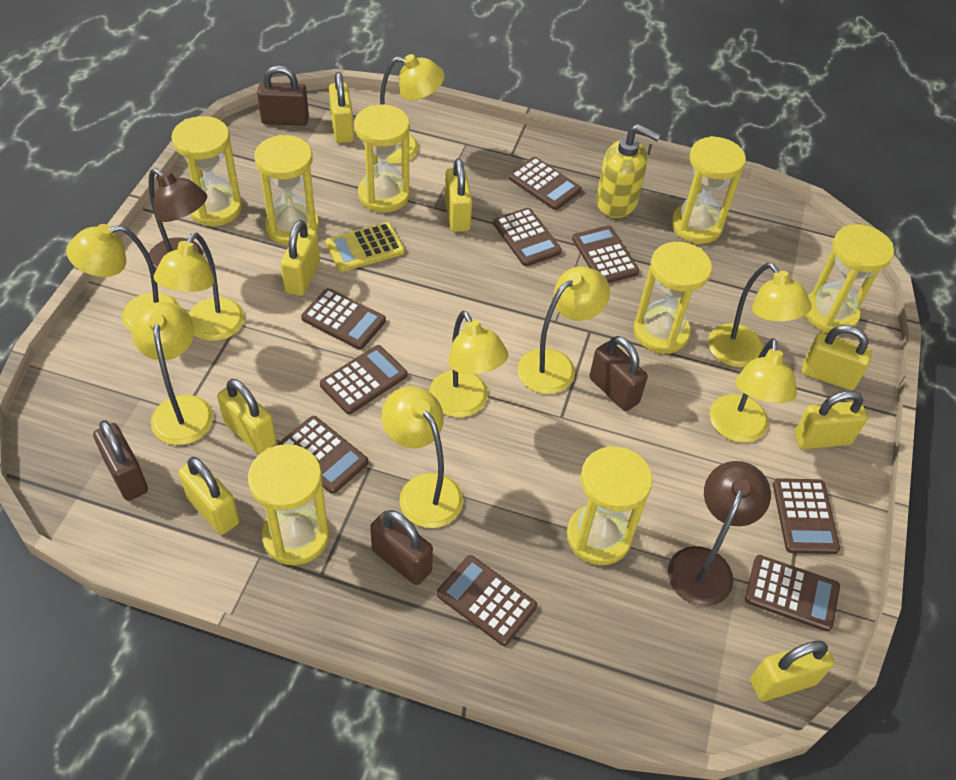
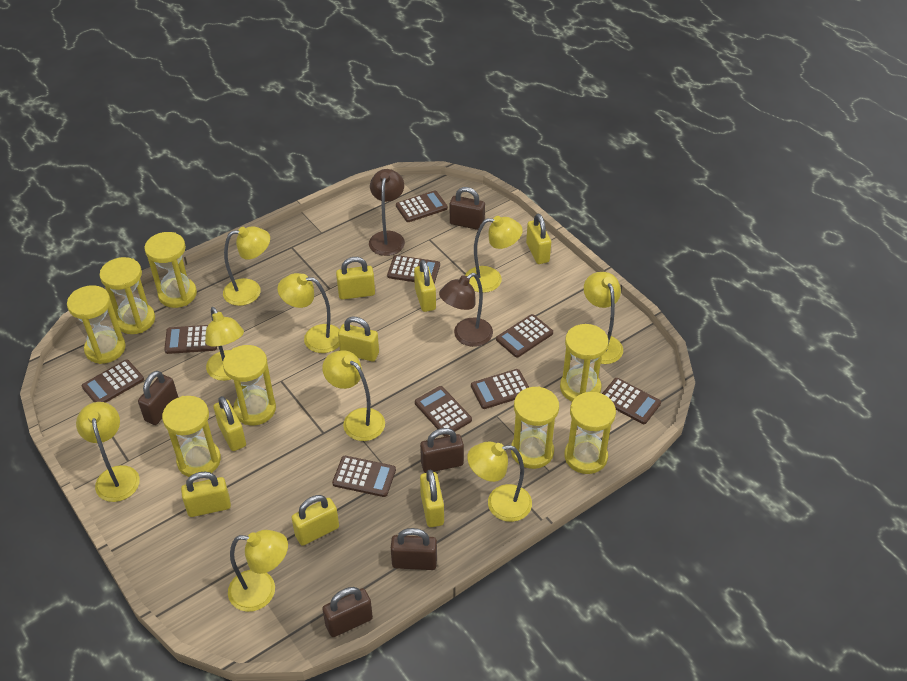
brown padlock: 4 -> 5
yellow calculator: 1 -> 0
yellow soap dispenser: 1 -> 0

